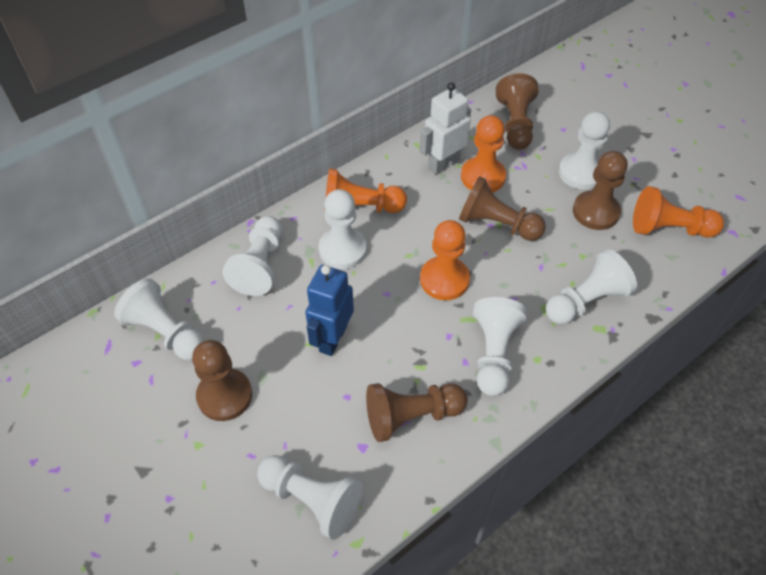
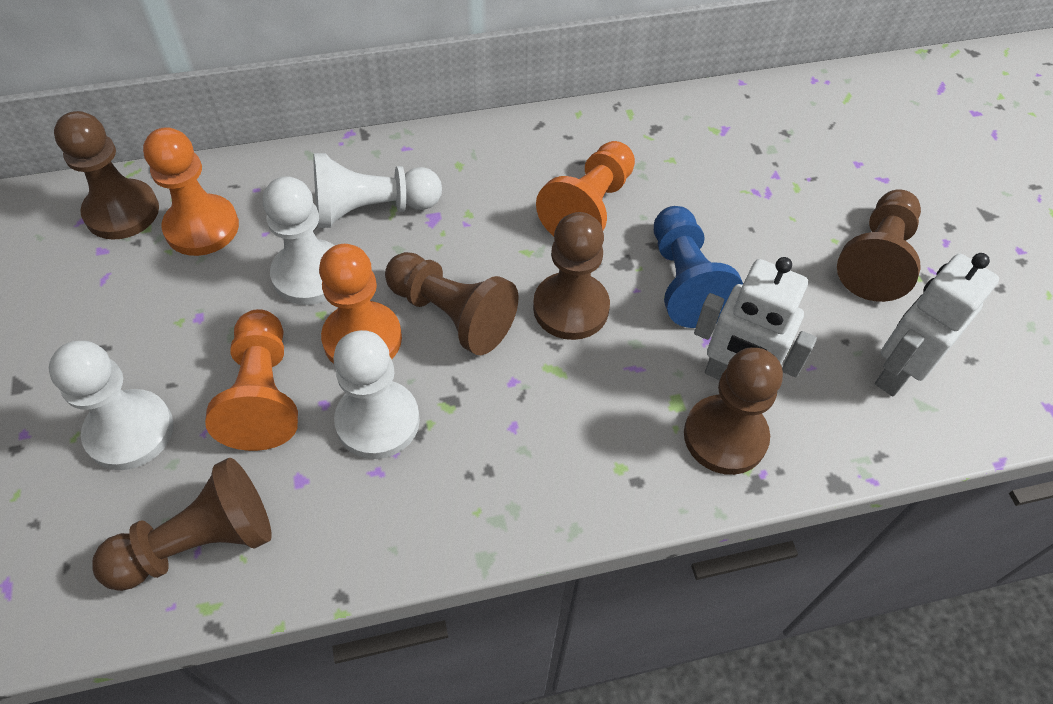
blue pawn: 0 -> 1
blue robot: 1 -> 0
brown pawn: 5 -> 6
white pawn: 7 -> 4
white robot: 1 -> 2

